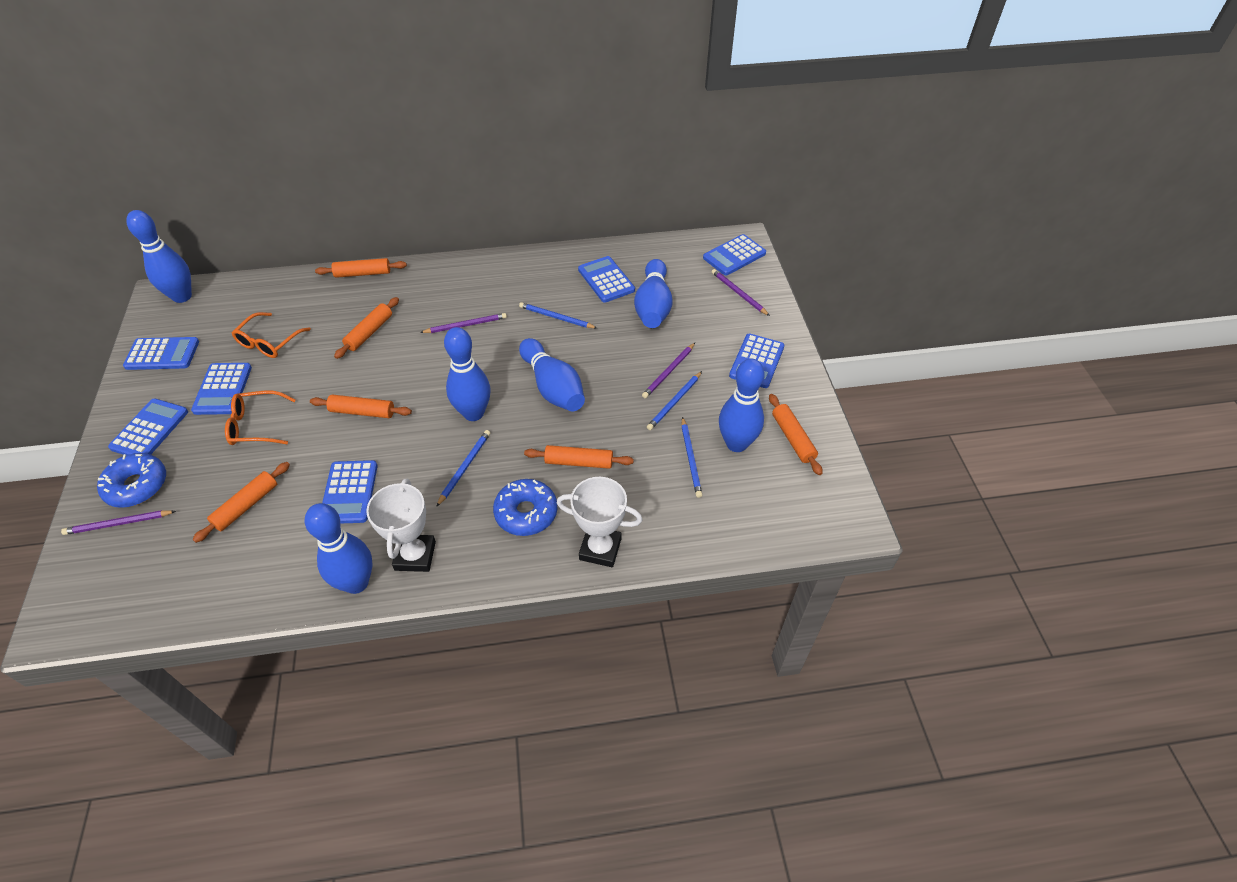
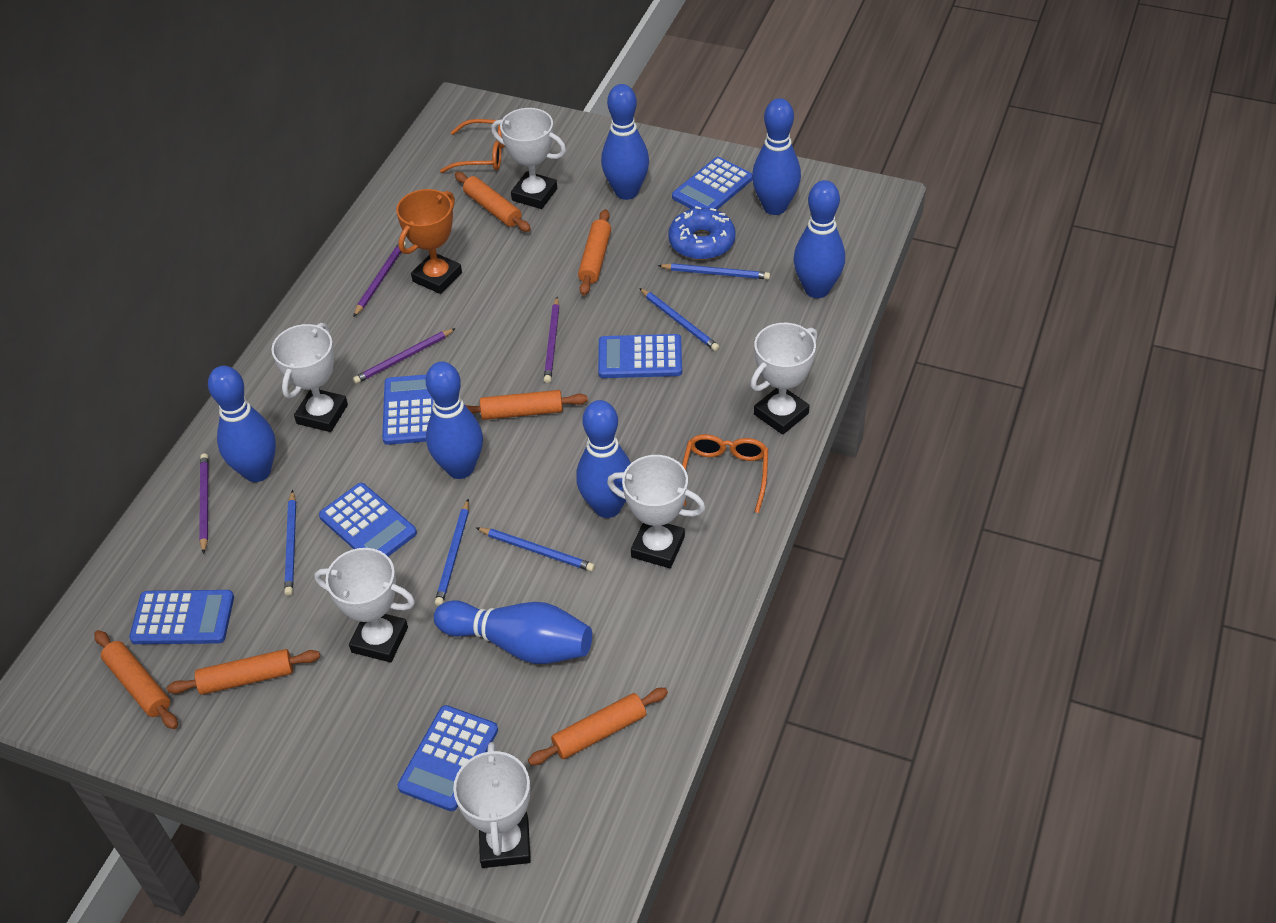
blue bowling pin: 6 -> 7
blue calculator: 7 -> 6
blue donut: 2 -> 1
blue pencil: 4 -> 5
orange trophy: 0 -> 1
white trophy: 2 -> 6

